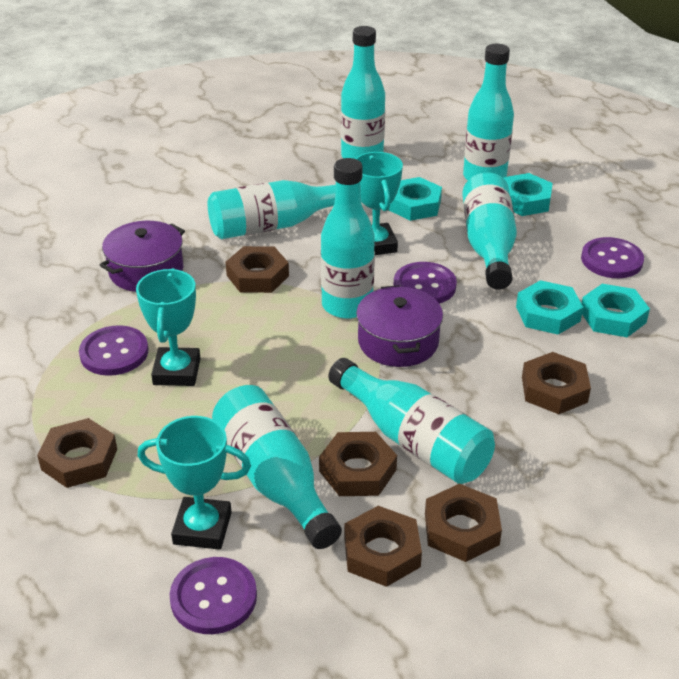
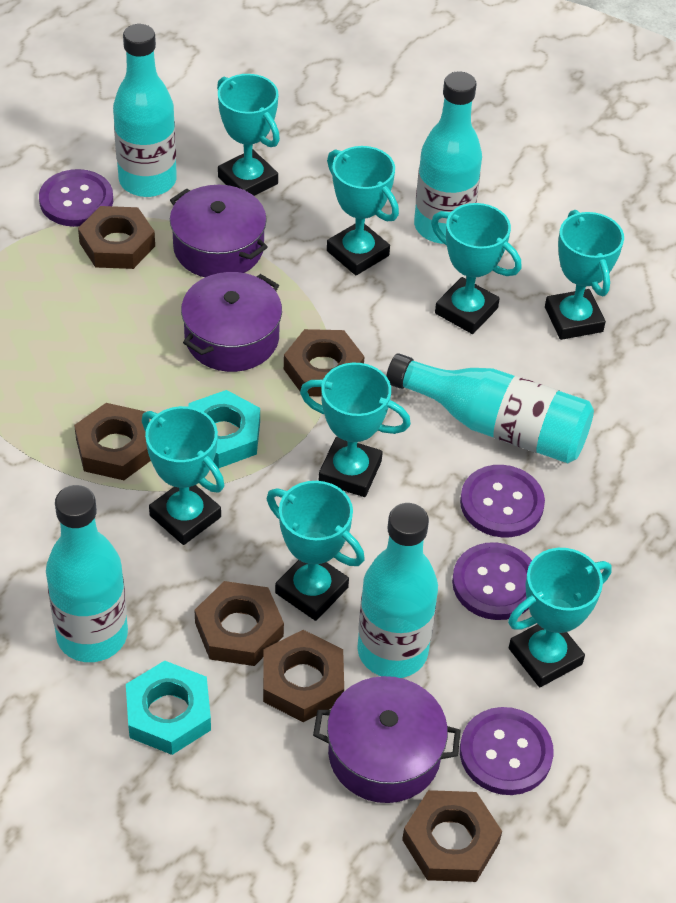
purple pot: 2 -> 3
turquoise bottle: 7 -> 5
turquoise nut: 4 -> 2
turquoise trophy: 3 -> 8

